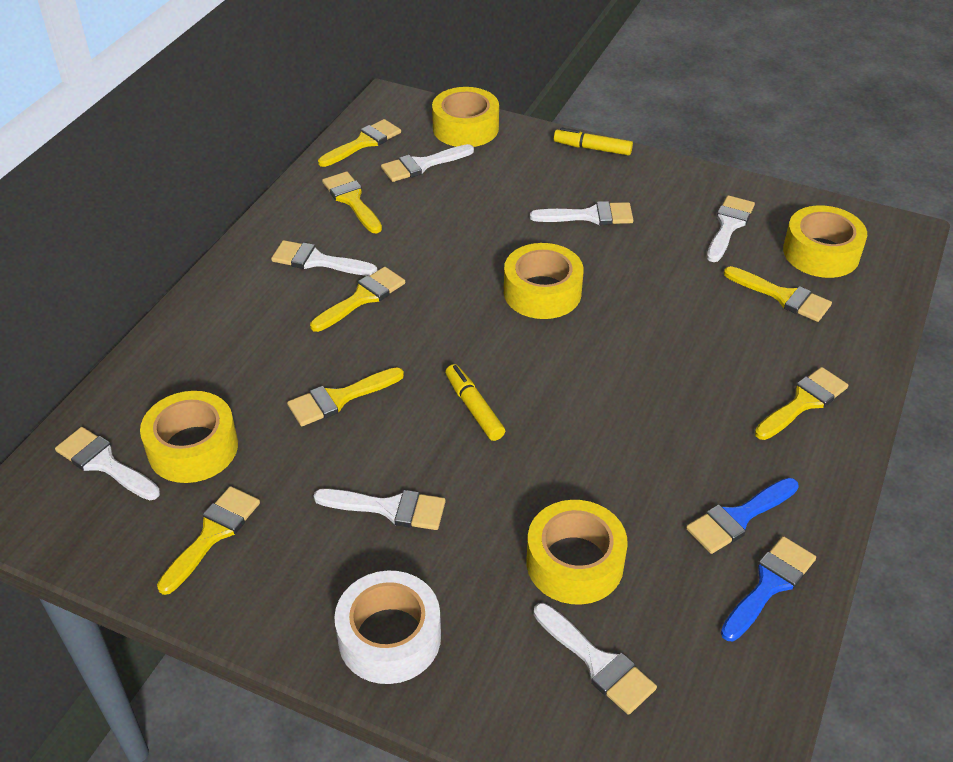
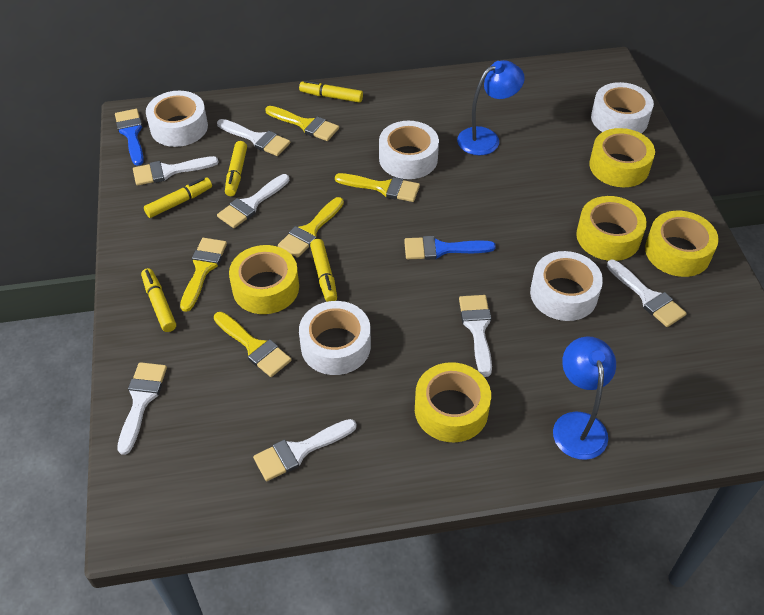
blue lamp: 0 -> 2
white tape: 1 -> 5
yellow brush: 7 -> 5
yellow marker: 2 -> 5

